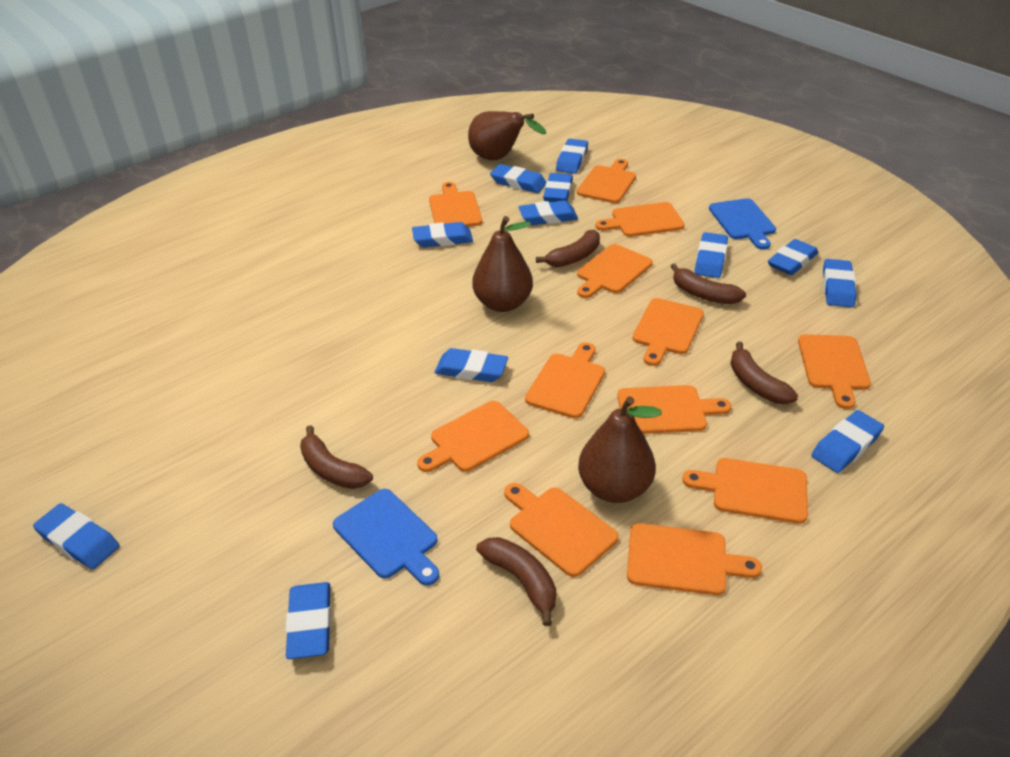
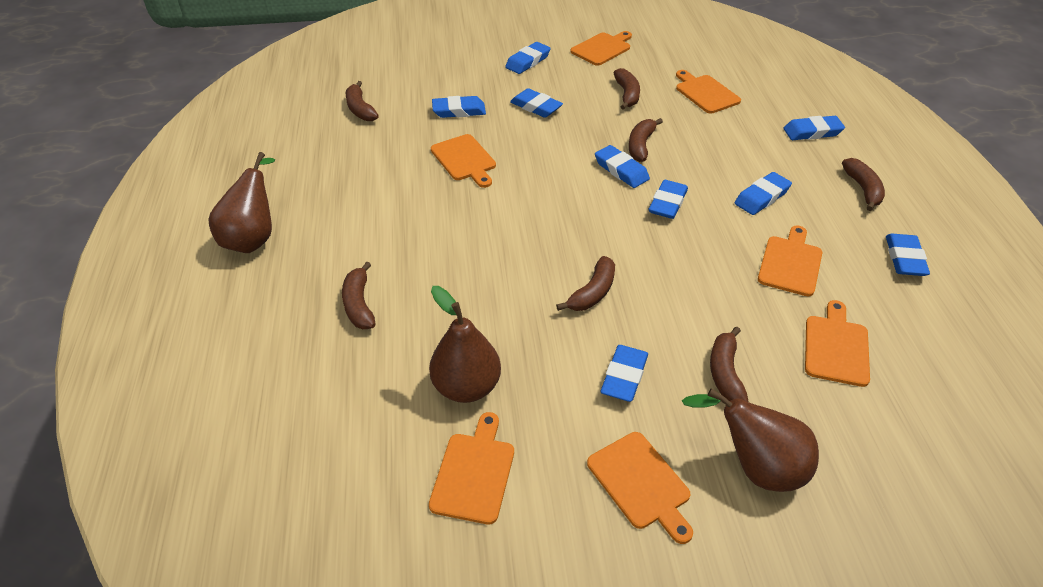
blue cutting board: 2 -> 0
blue eraser: 12 -> 9
brown banana: 5 -> 7
orange cutting board: 12 -> 7

